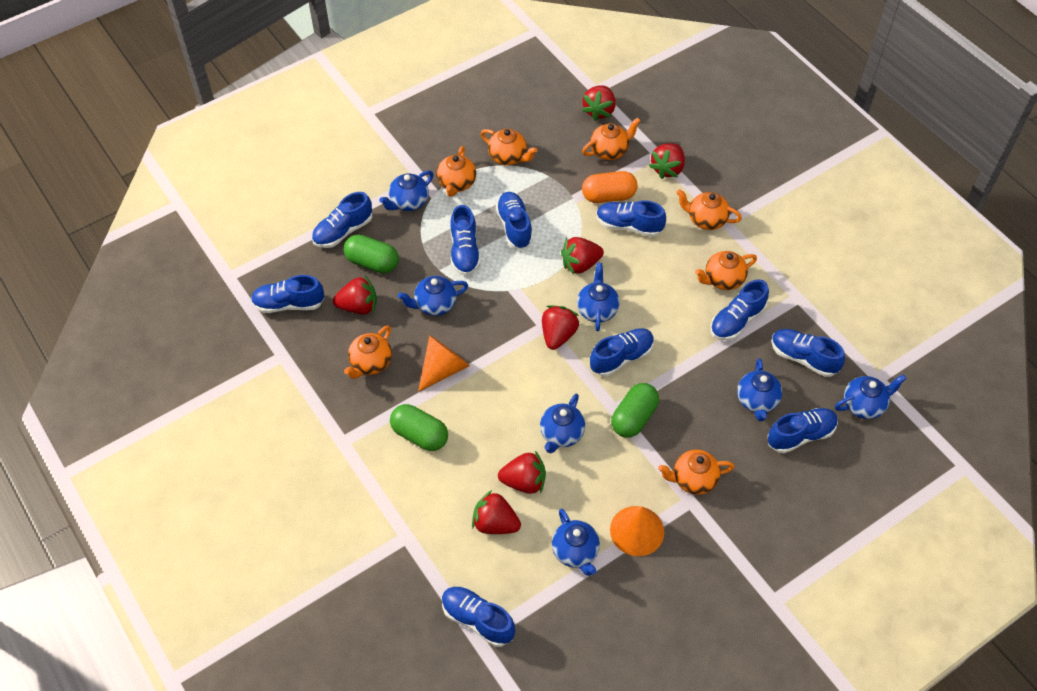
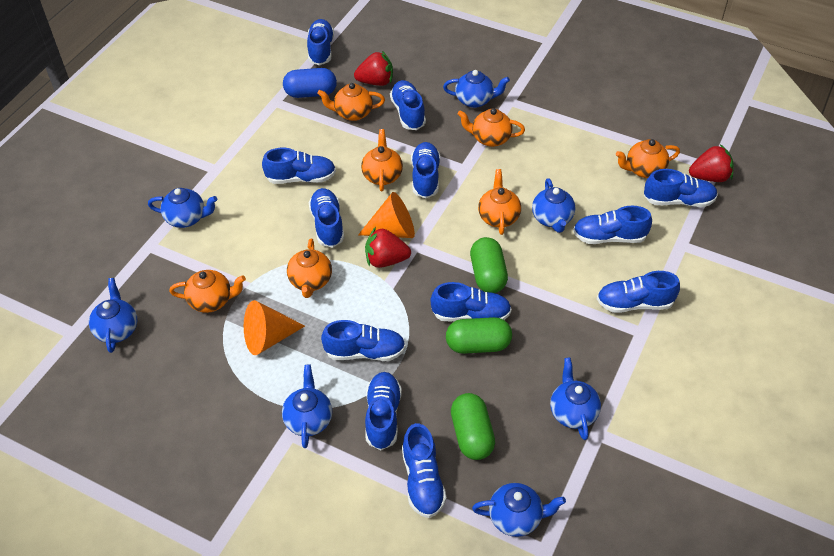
blue capsule: 0 -> 1
blue shoe: 10 -> 12
orange capsule: 1 -> 0
red strawberry: 7 -> 3

